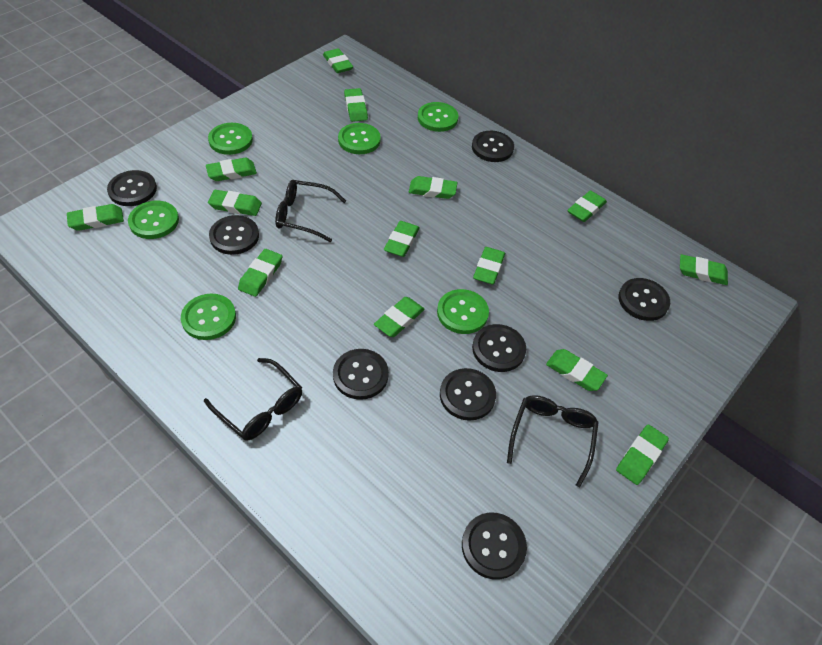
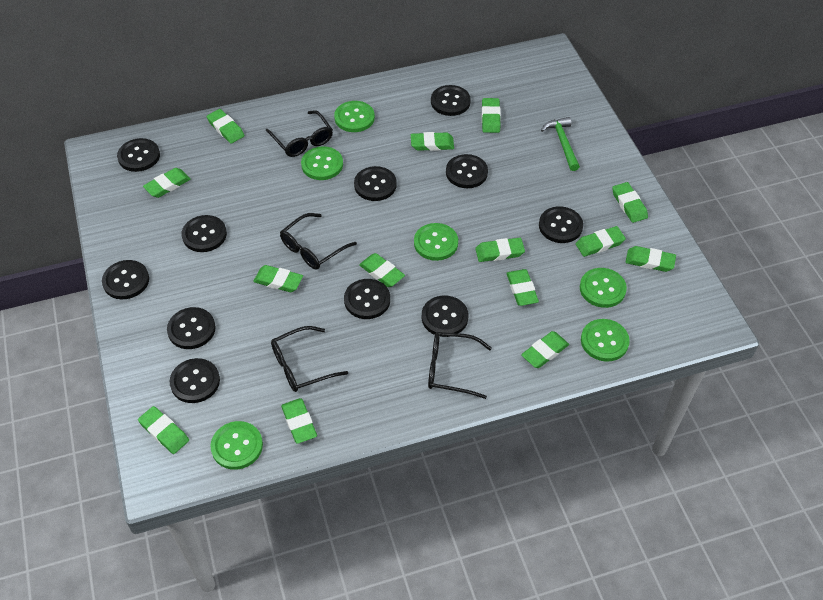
black button: 8 -> 11
black glasses: 3 -> 4
green hammer: 0 -> 1

